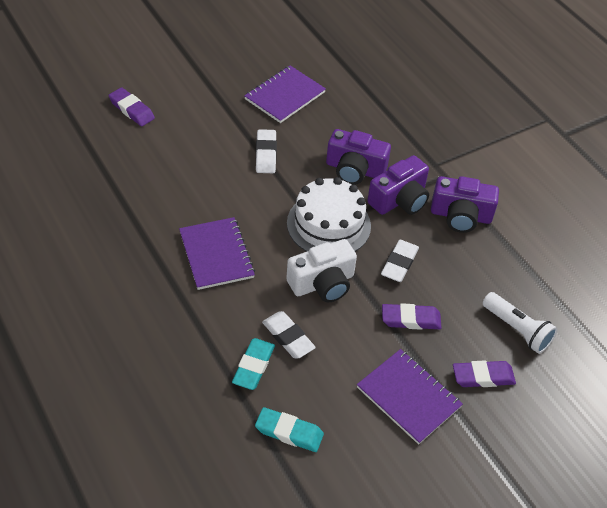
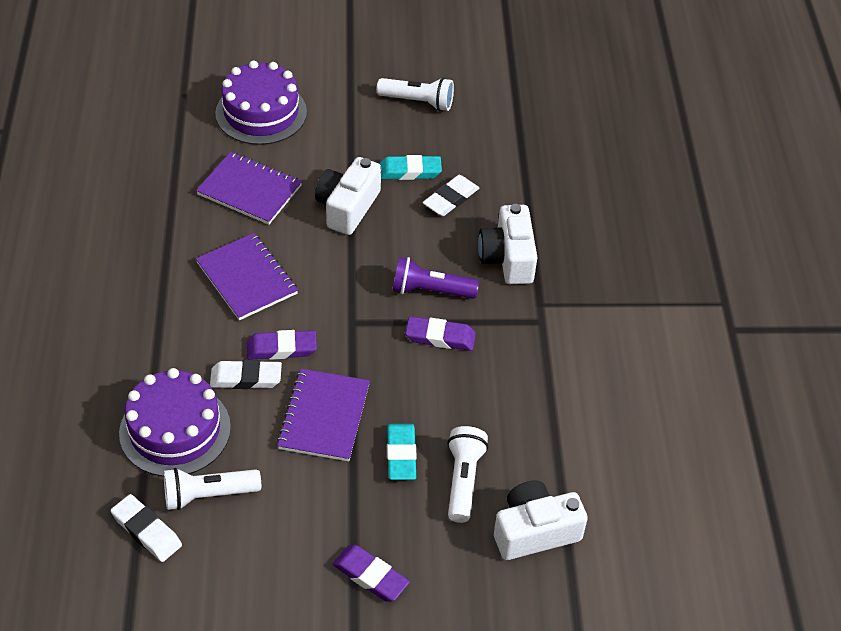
purple cake: 0 -> 2
purple camera: 3 -> 0
purple flashlight: 0 -> 1
white cake: 1 -> 0
white camera: 1 -> 3
white flashlight: 1 -> 3

